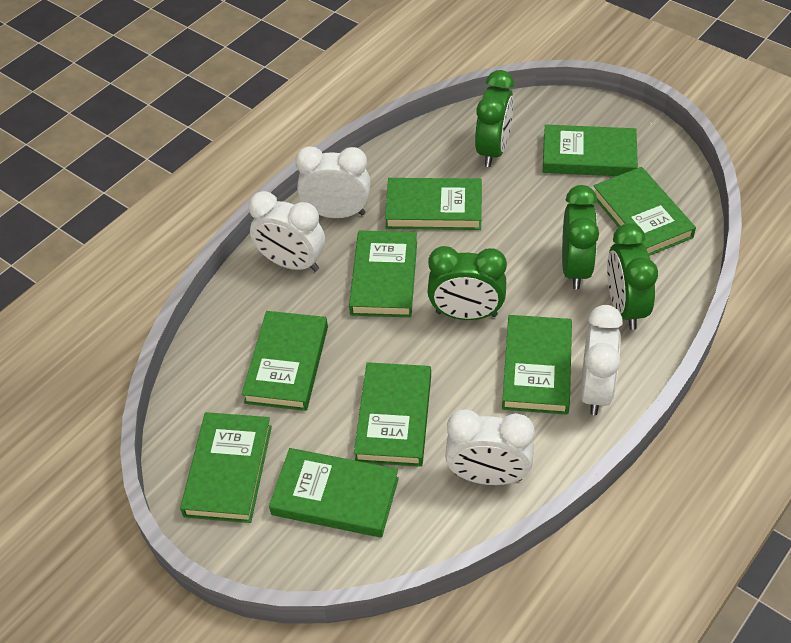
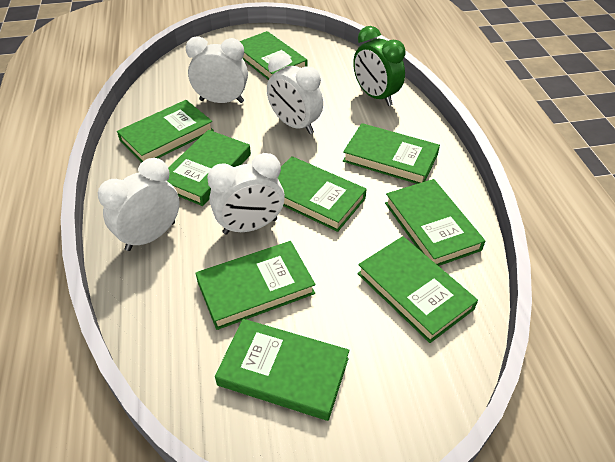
green clock: 4 -> 1

